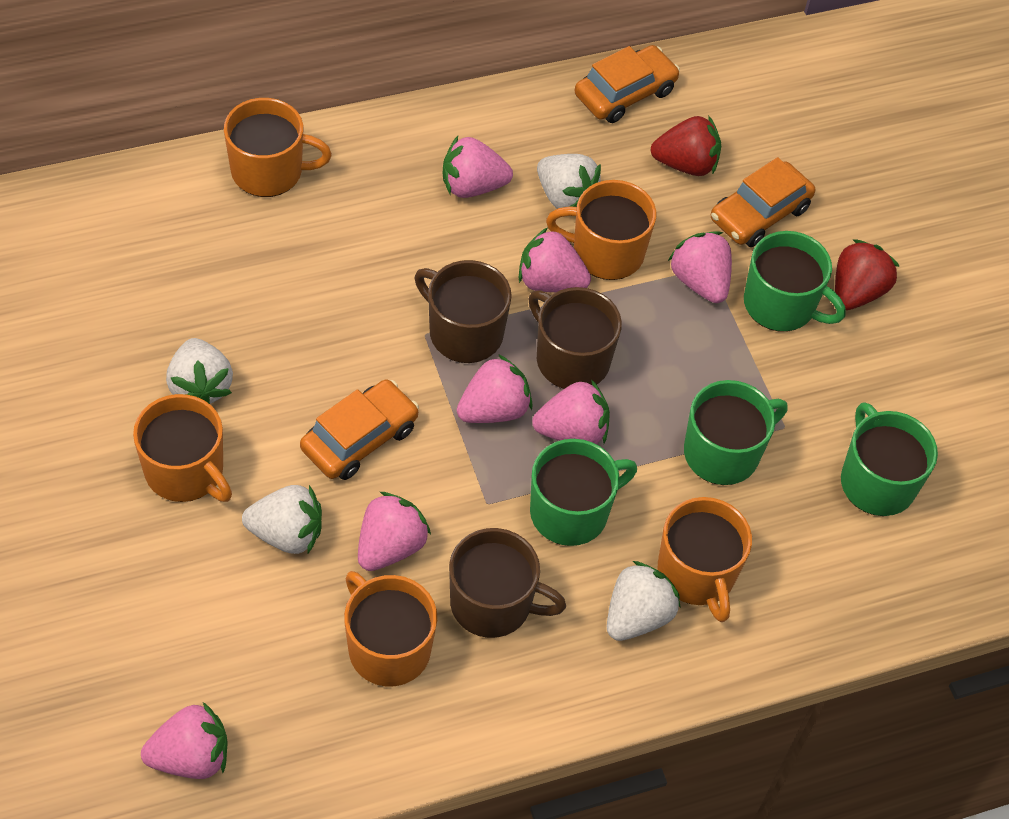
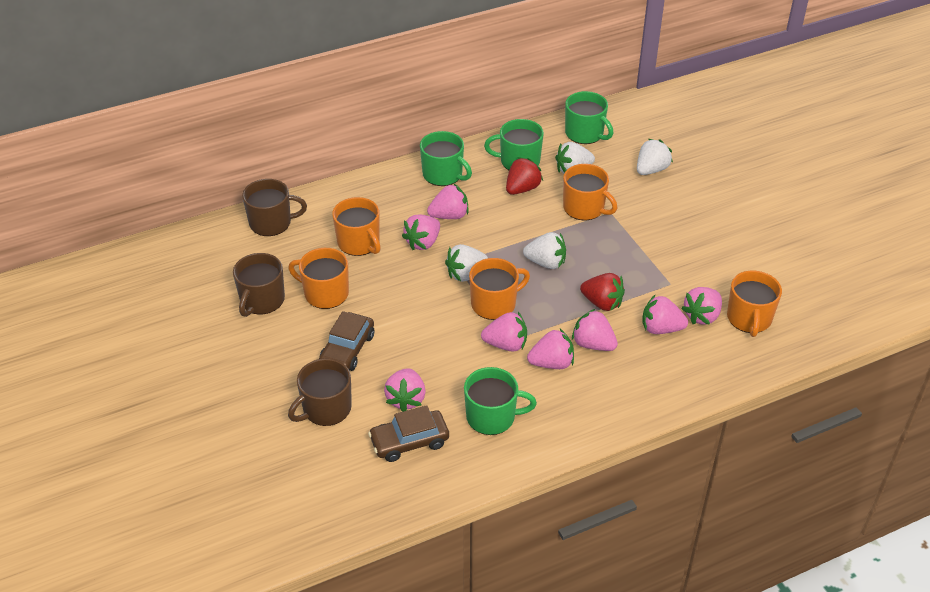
brown car: 0 -> 2
orange car: 3 -> 0
pink strawberry: 7 -> 8

